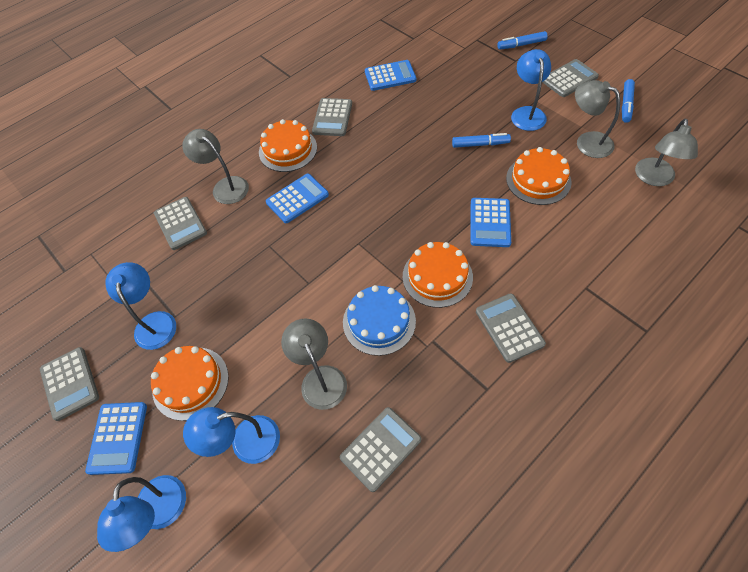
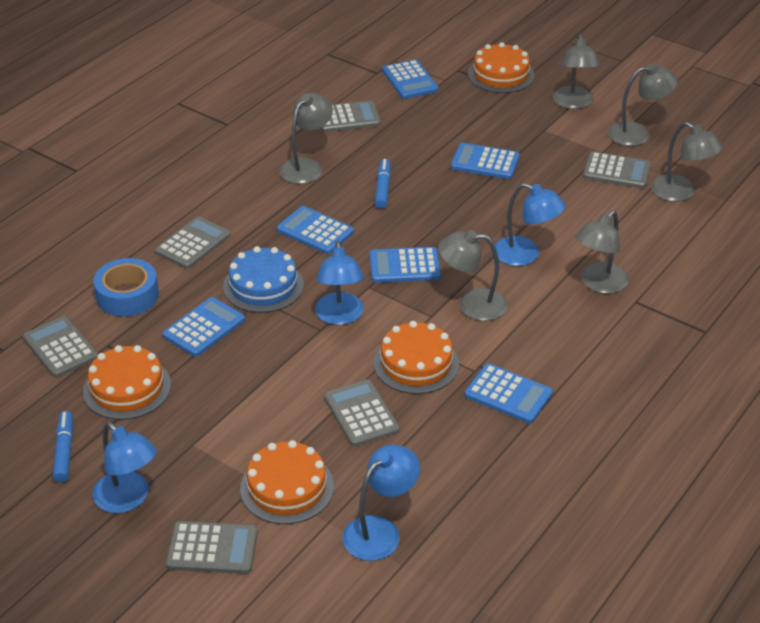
blue calculator: 4 -> 6
blue marker: 3 -> 2
blue tape: 0 -> 1
grey lamp: 4 -> 6

